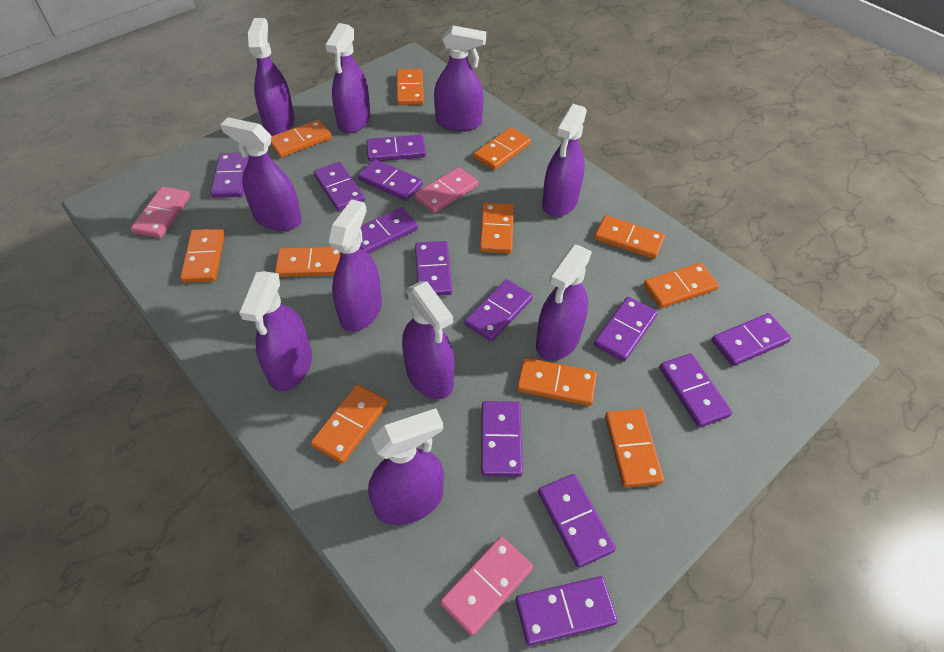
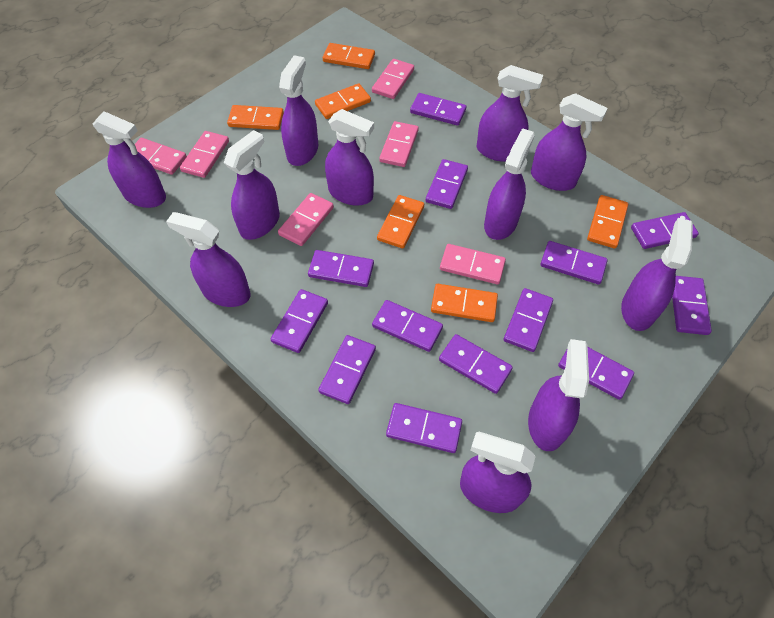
orange domino: 11 -> 6
pink domino: 3 -> 6
purple spray bottle: 10 -> 11

